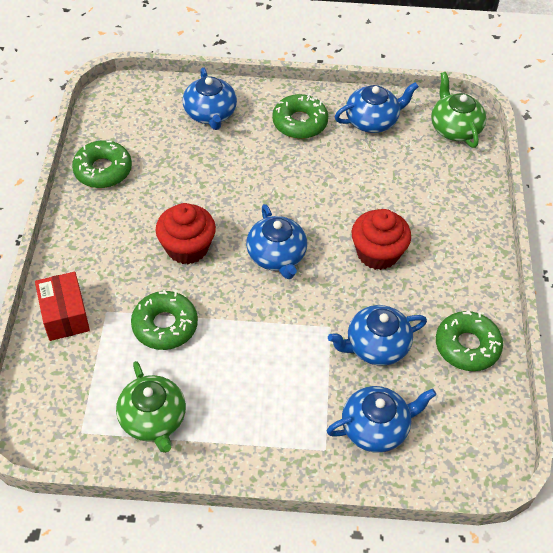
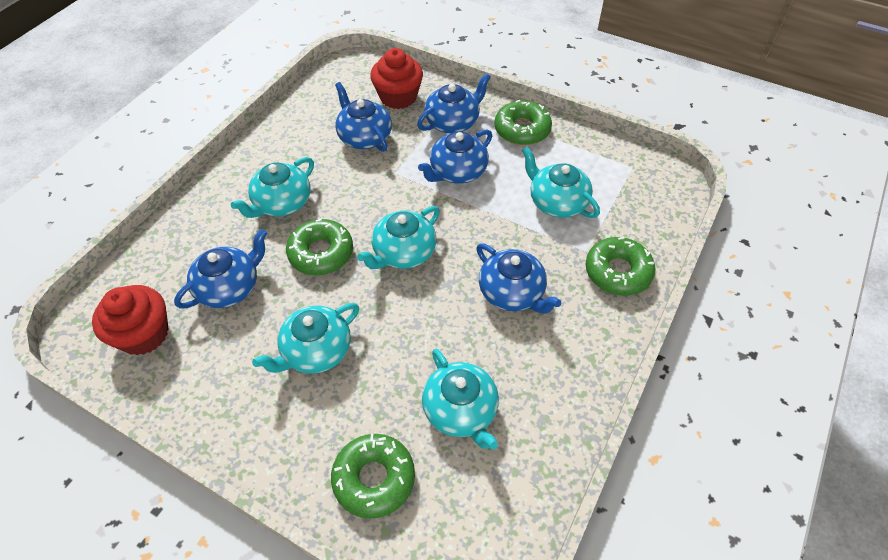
green teapot: 2 -> 0
red box: 1 -> 0
turquoise teapot: 0 -> 5

